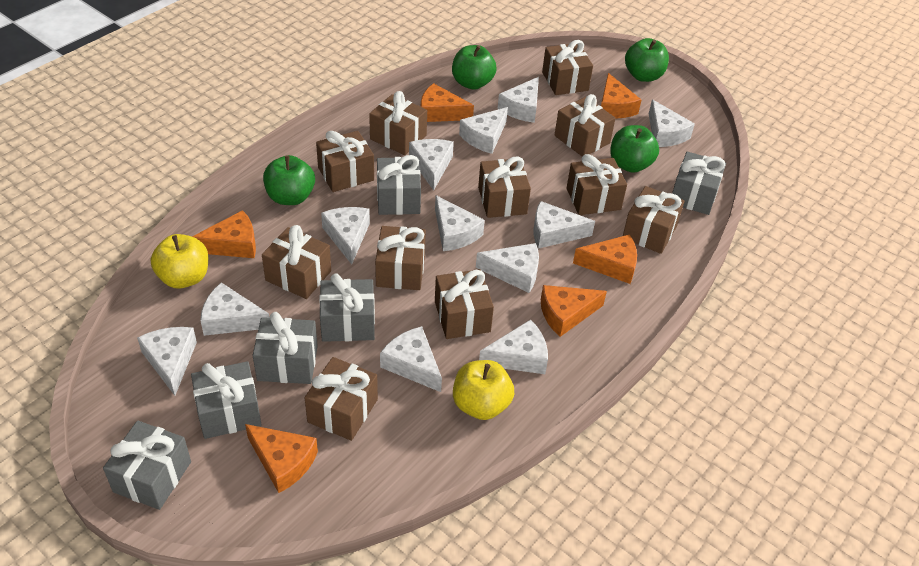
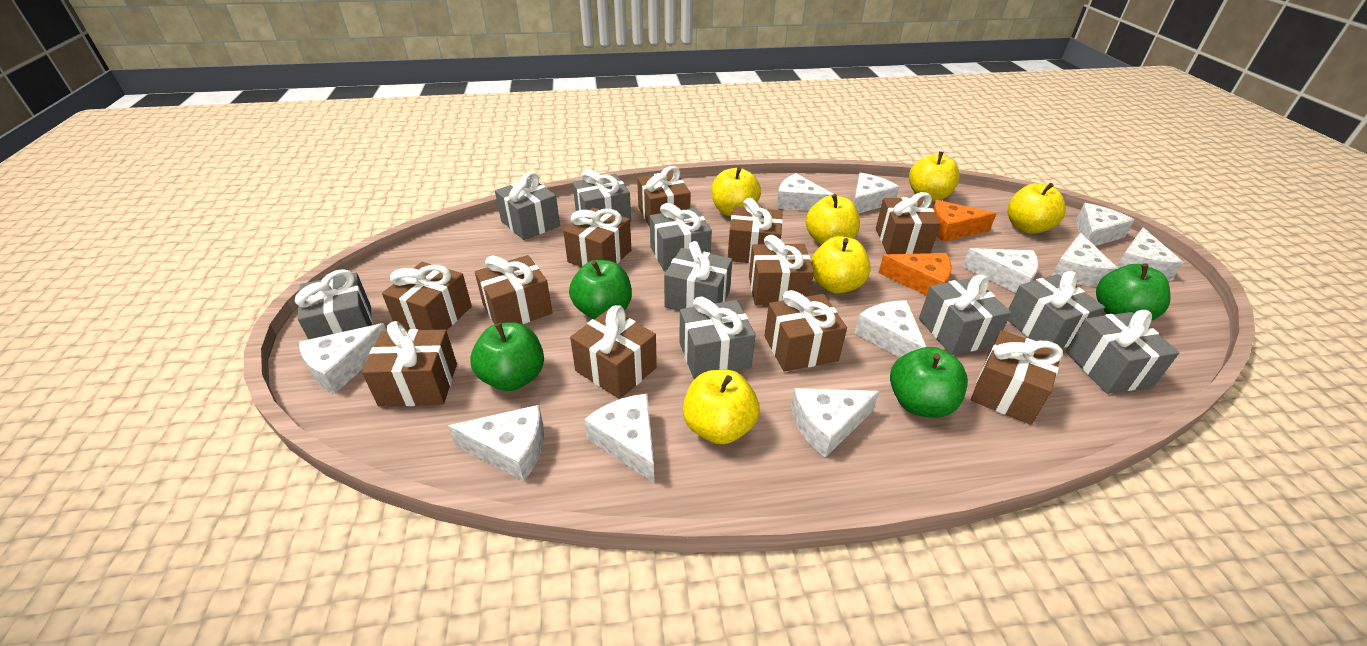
grey gift: 6 -> 9
orange cheese: 6 -> 2
white cheese: 12 -> 11
yellow apple: 2 -> 6

